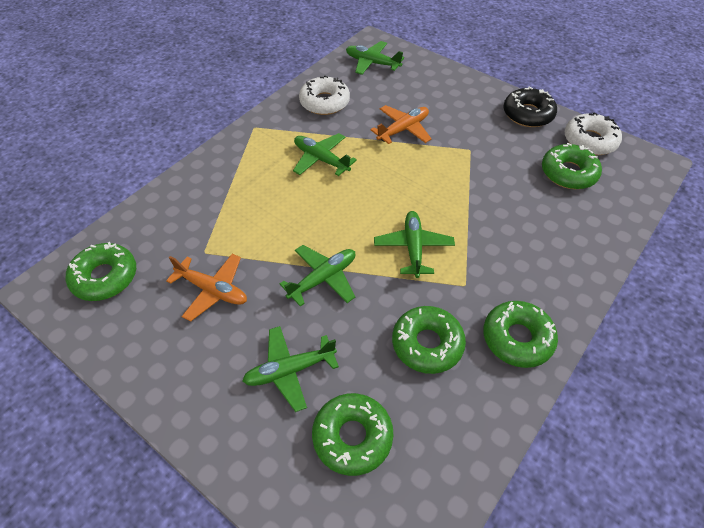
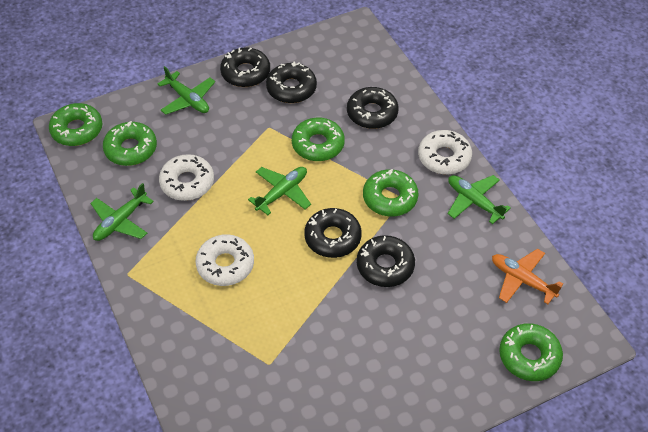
black donut: 1 -> 5
green plane: 5 -> 4
orange plane: 2 -> 1
white donut: 2 -> 3

